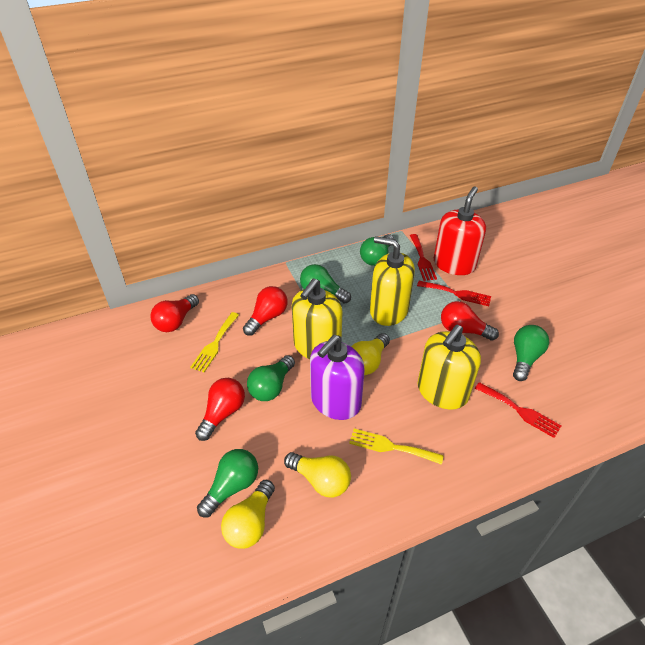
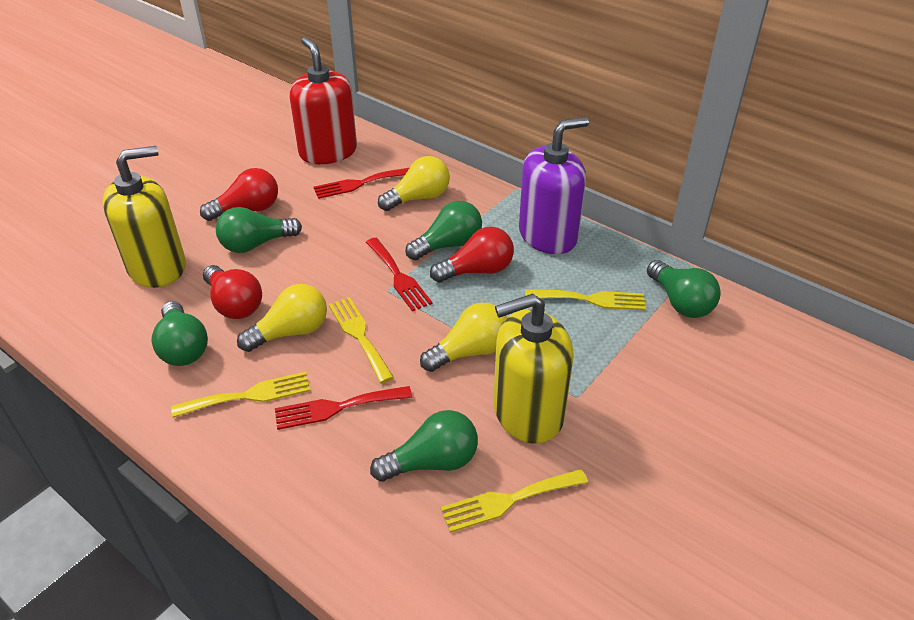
red light bulb: 4 -> 3
yellow fork: 2 -> 4
yellow soap dispenser: 3 -> 2

